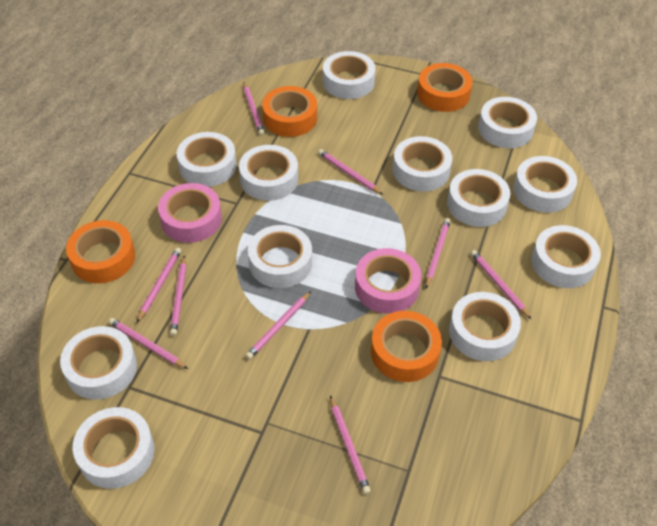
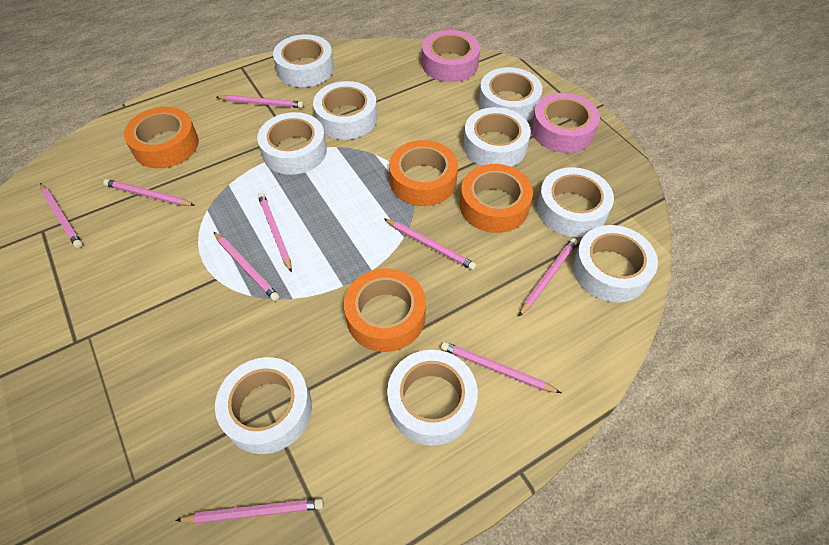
white tape: 12 -> 9

